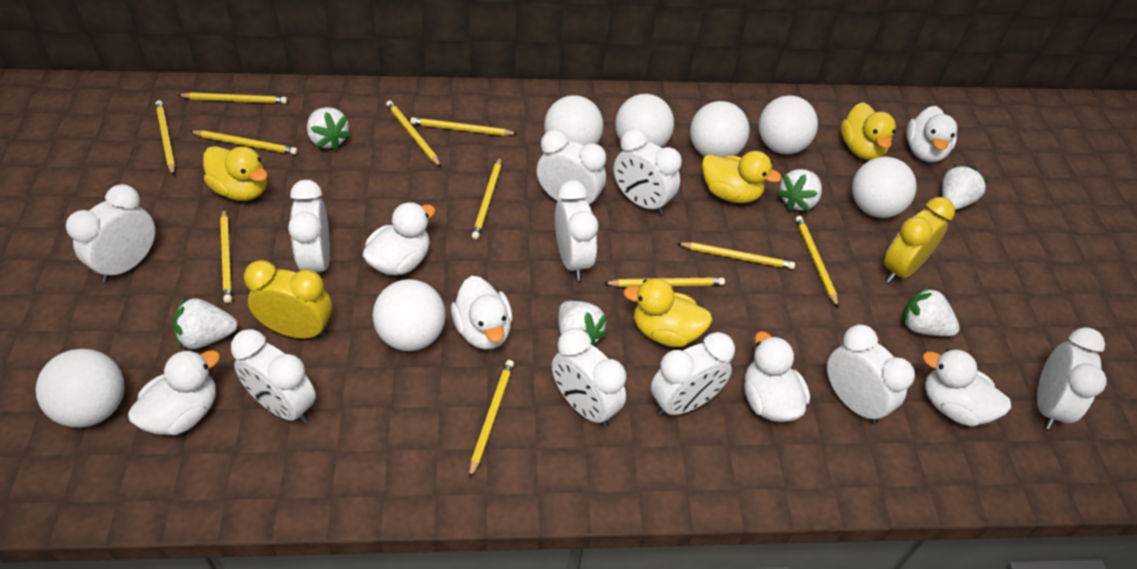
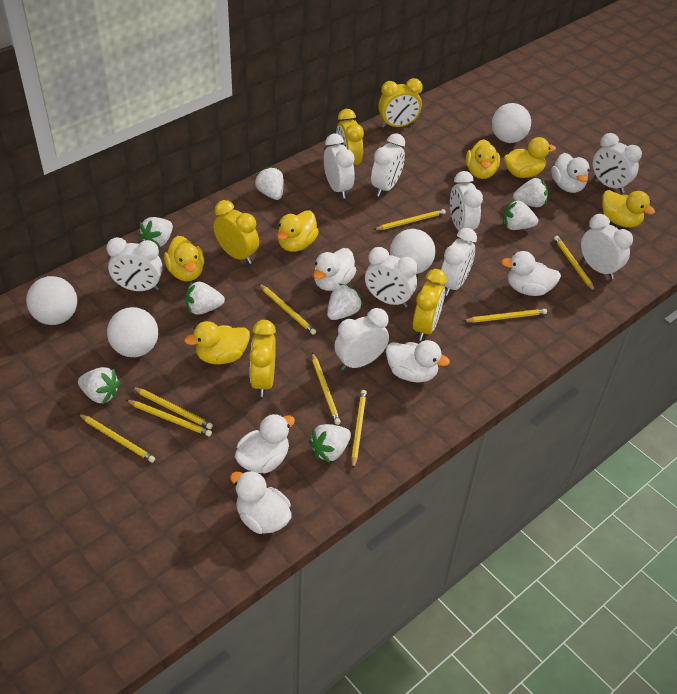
white ball: 7 -> 4
white clock: 10 -> 9
white strawberry: 6 -> 8
yellow clock: 2 -> 5
yellow duck: 4 -> 6
yellow pencil: 11 -> 9

